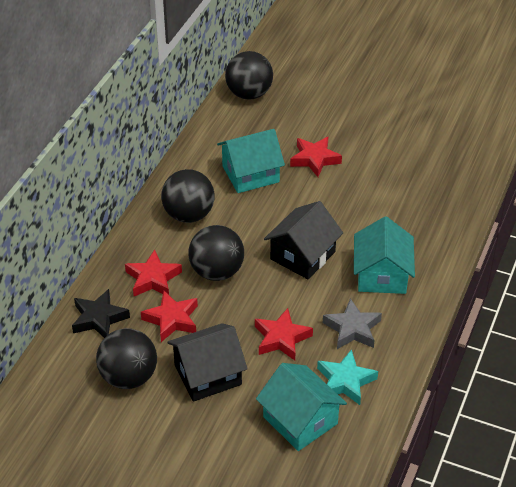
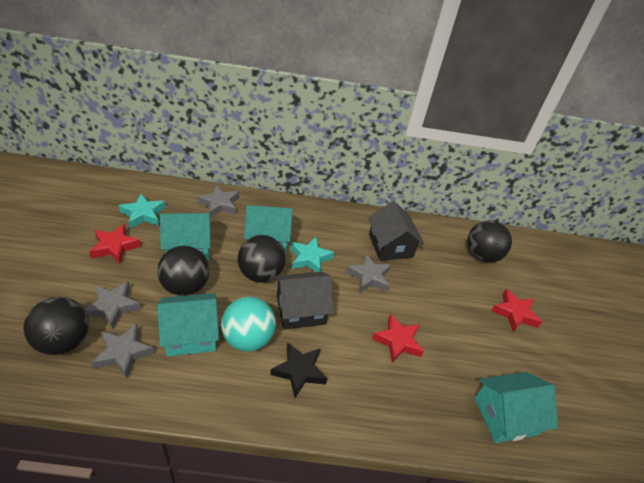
grey star: 1 -> 4
red star: 4 -> 3
turquoise ball: 0 -> 1
turquoise house: 3 -> 4
turquoise star: 1 -> 2

